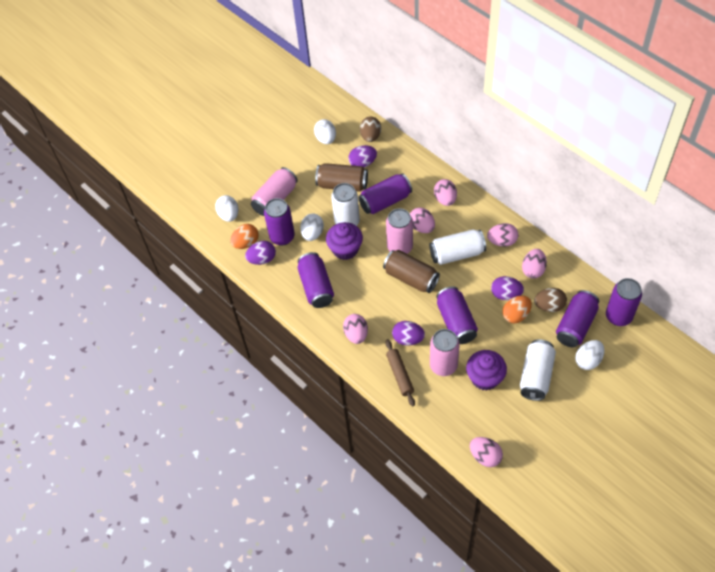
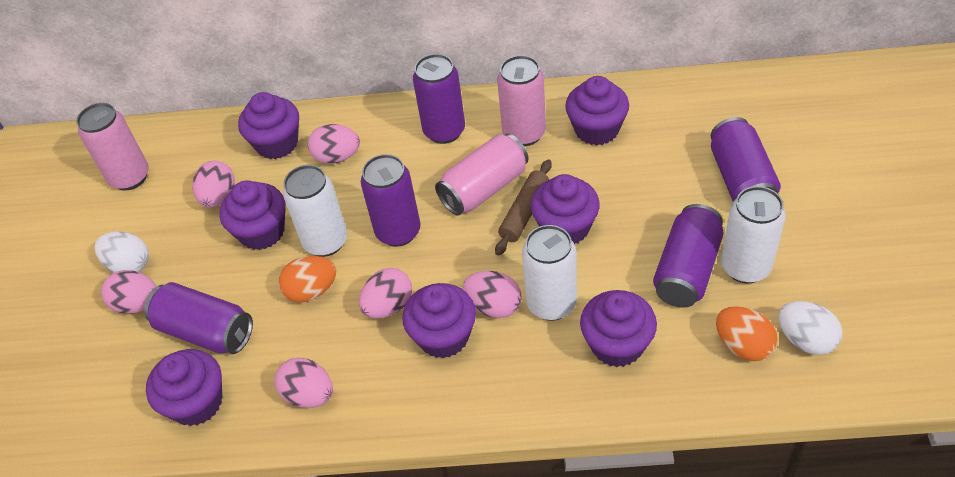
brown can: 2 -> 0
brown egg: 2 -> 0
purple can: 6 -> 5
purple cupcake: 2 -> 7
purple egg: 4 -> 0
white egg: 4 -> 2

